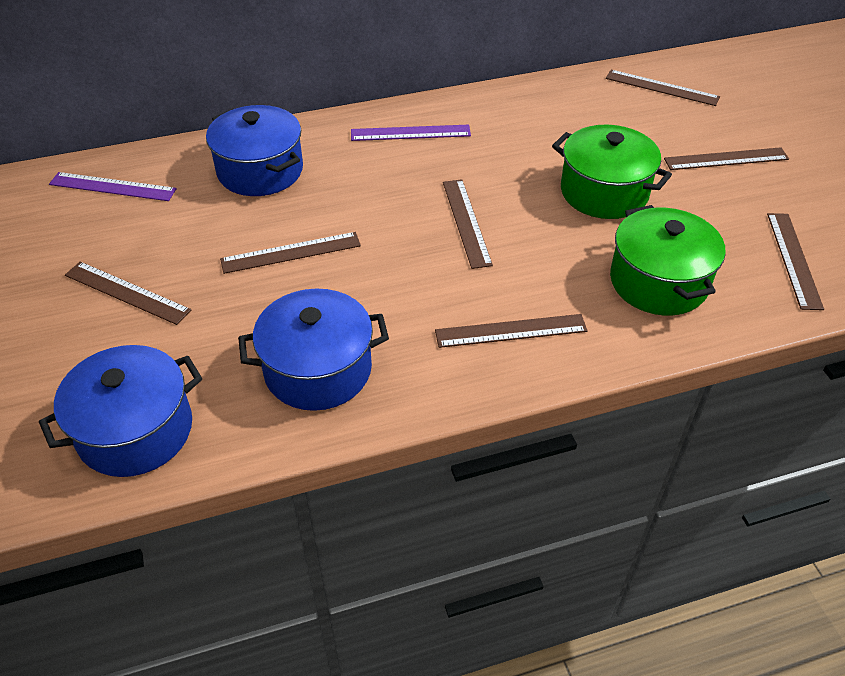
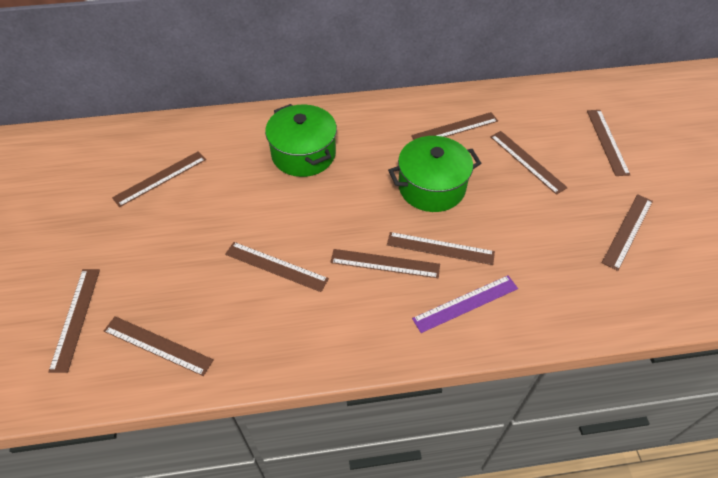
blue pot: 3 -> 0
brown ruler: 7 -> 10
purple ruler: 2 -> 1

